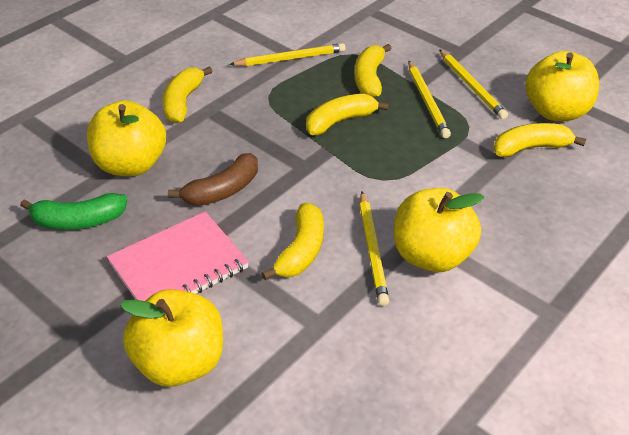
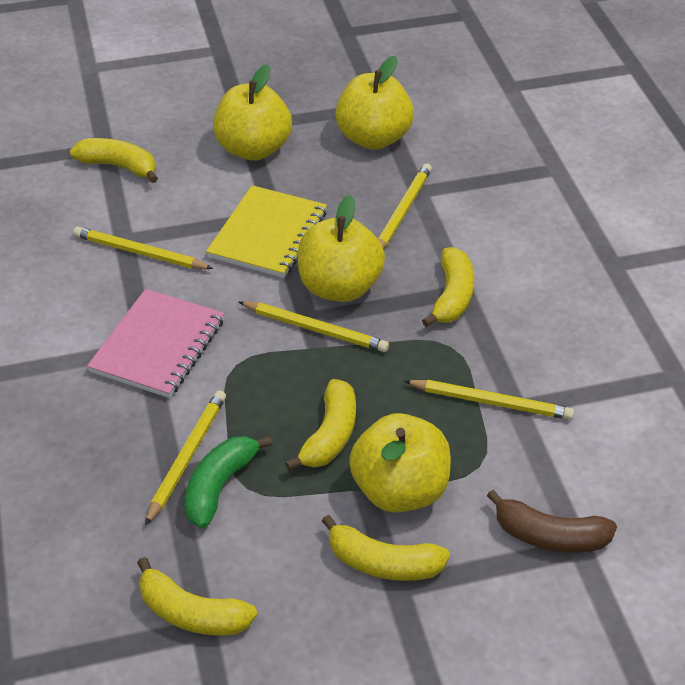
yellow notebook: 0 -> 1
yellow pencil: 4 -> 5

